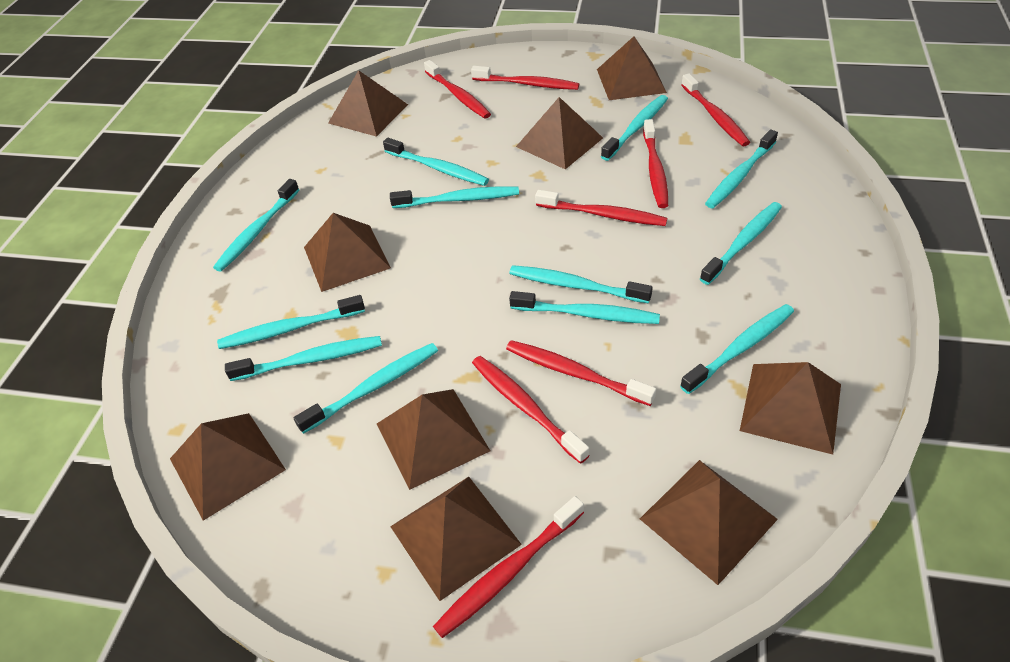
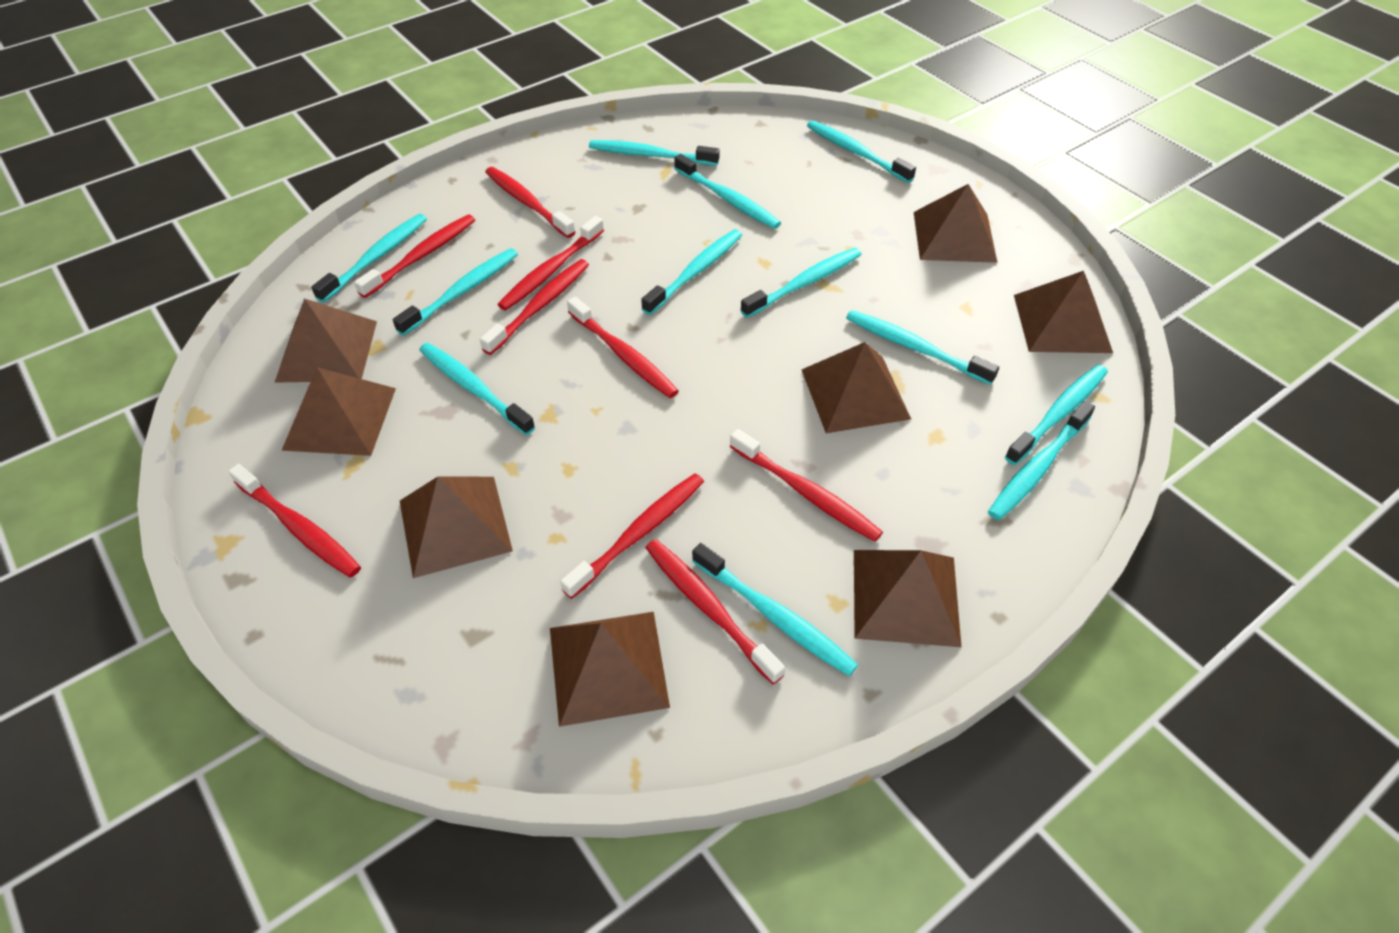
brown pyramid: 9 -> 8
red toothbrush: 8 -> 9

